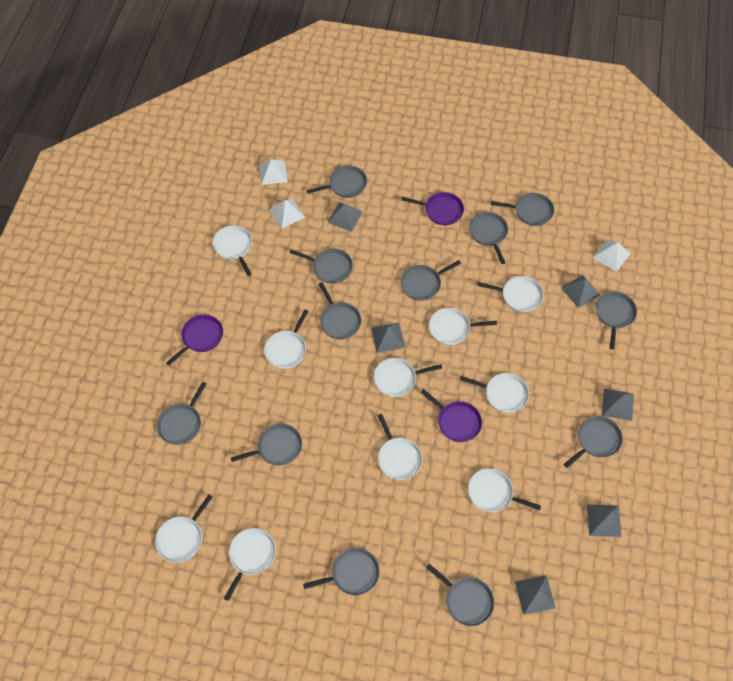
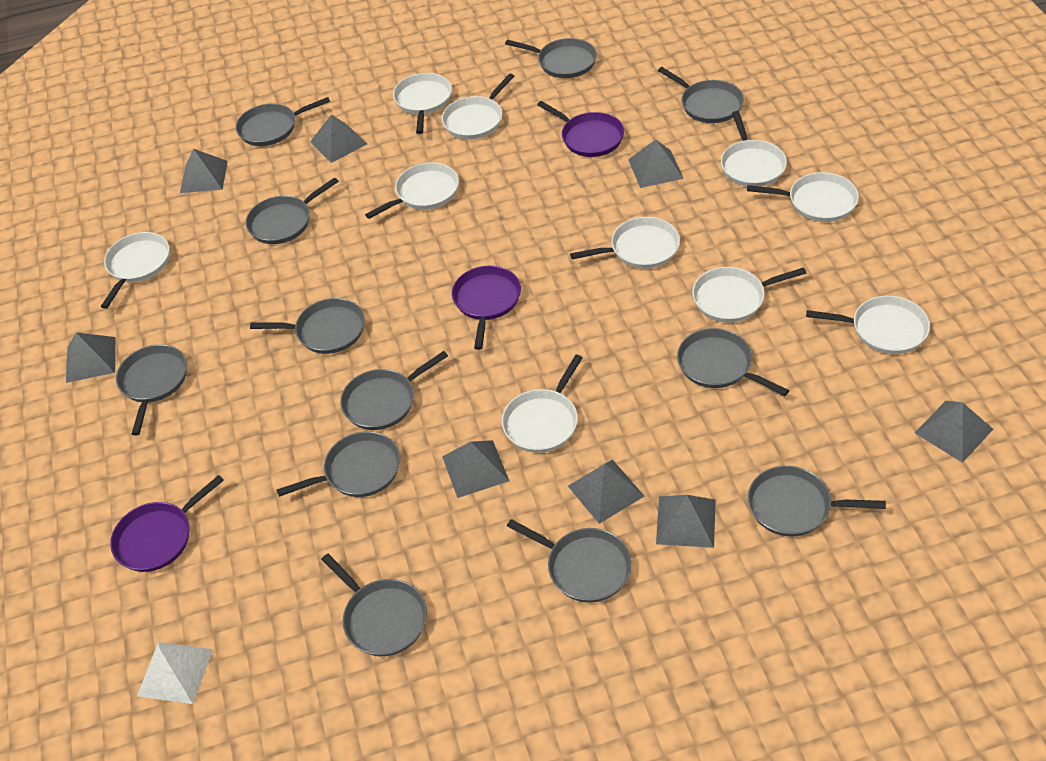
grey pyramid: 6 -> 8
white pyramid: 3 -> 1

